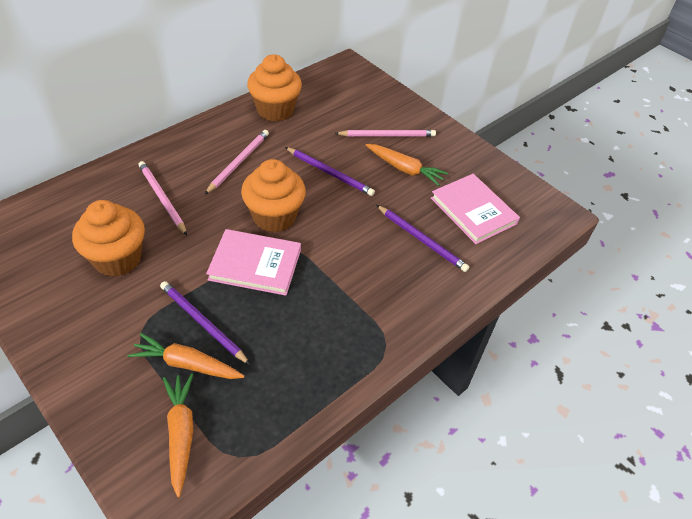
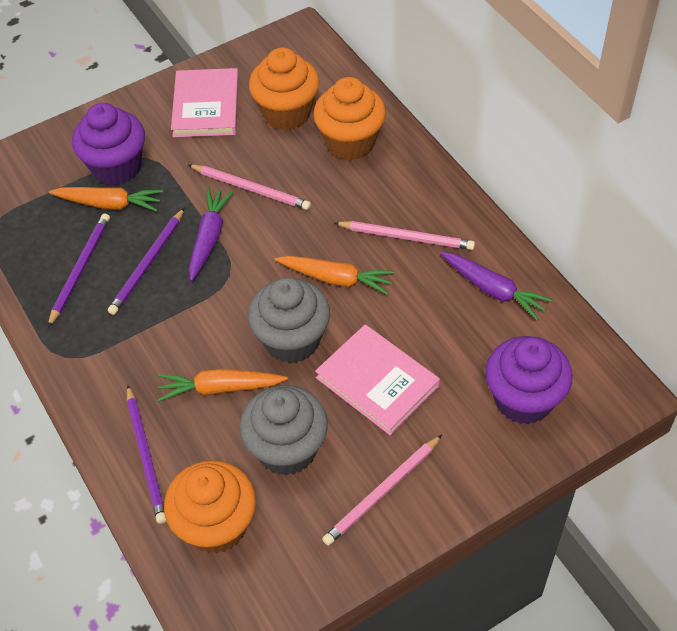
grey cupcake: 0 -> 2
purple carrot: 0 -> 2
purple cupcake: 0 -> 2

